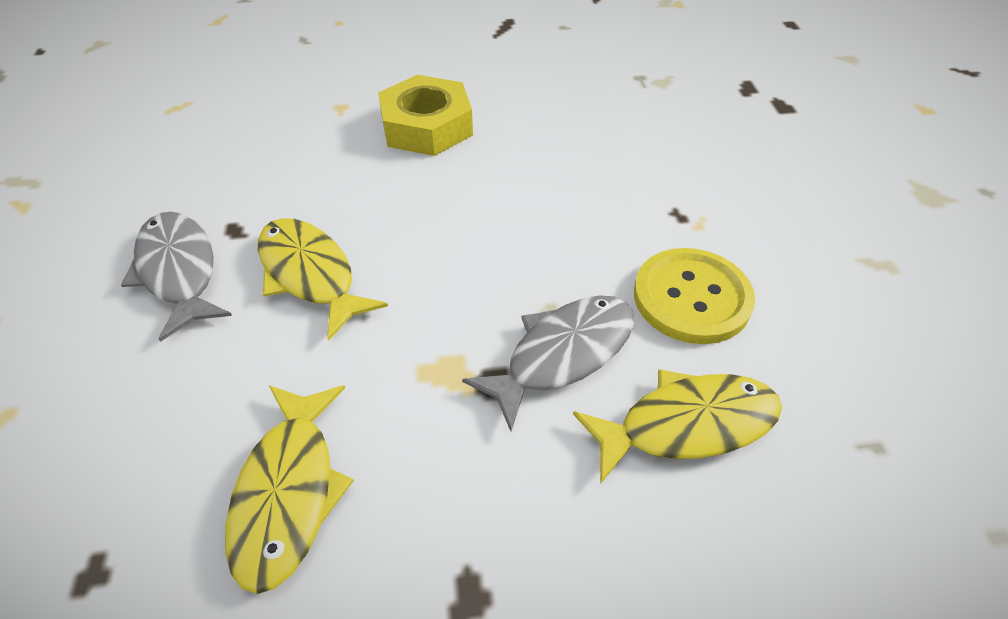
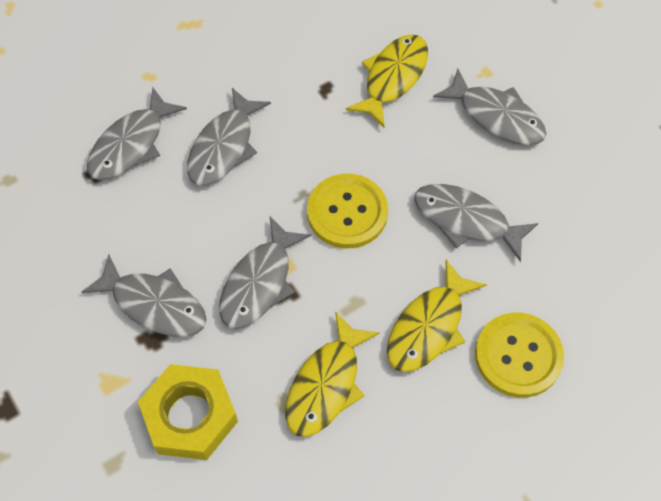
grey fish: 2 -> 6
yellow button: 1 -> 2

